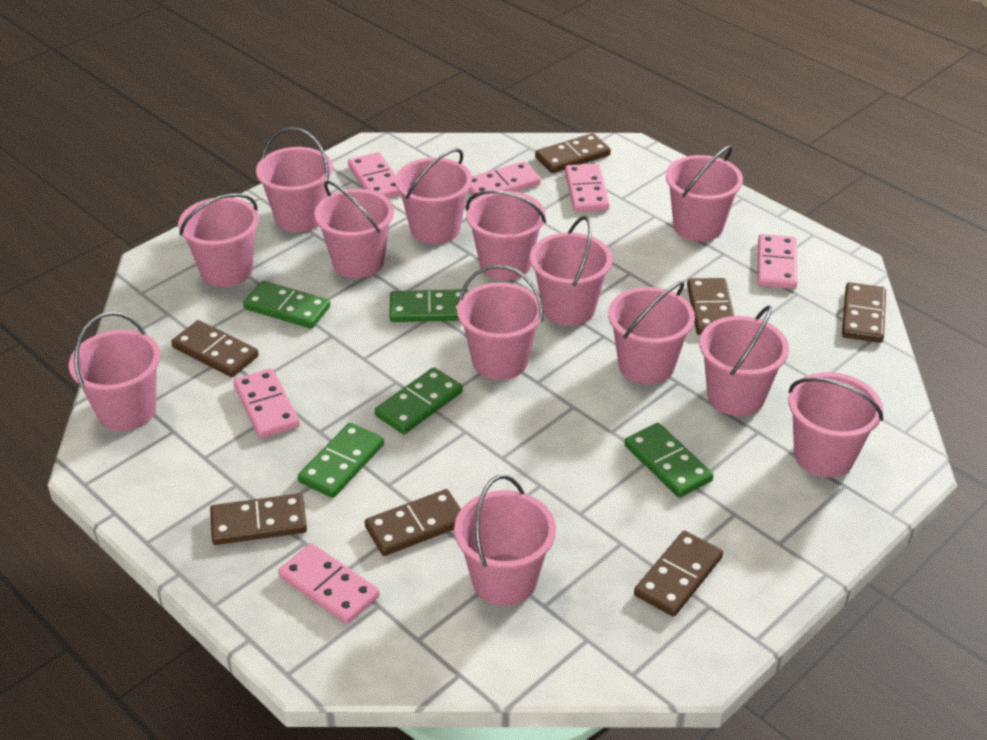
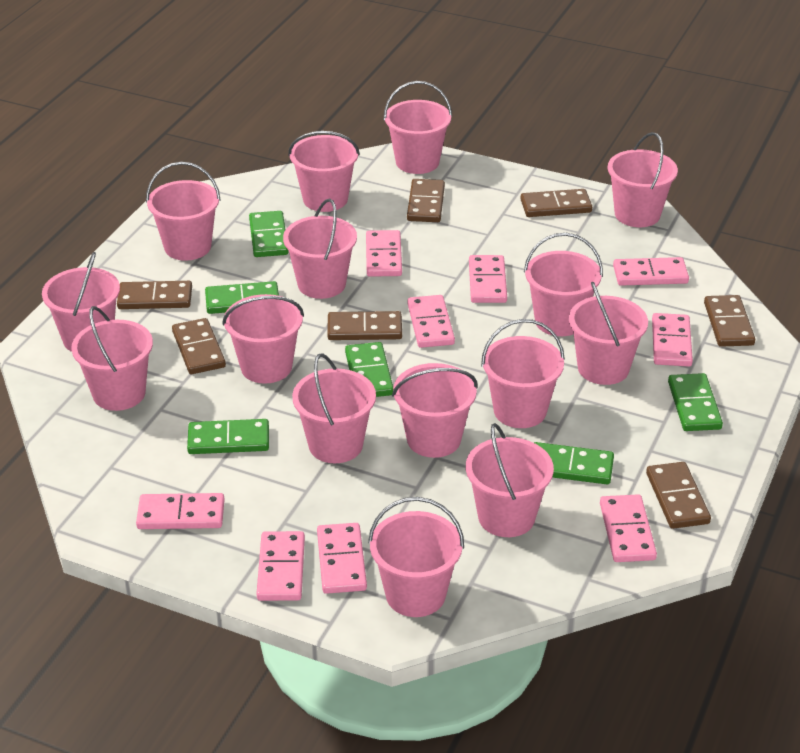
green domino: 5 -> 6
pink bucket: 13 -> 15
pink domino: 6 -> 9

